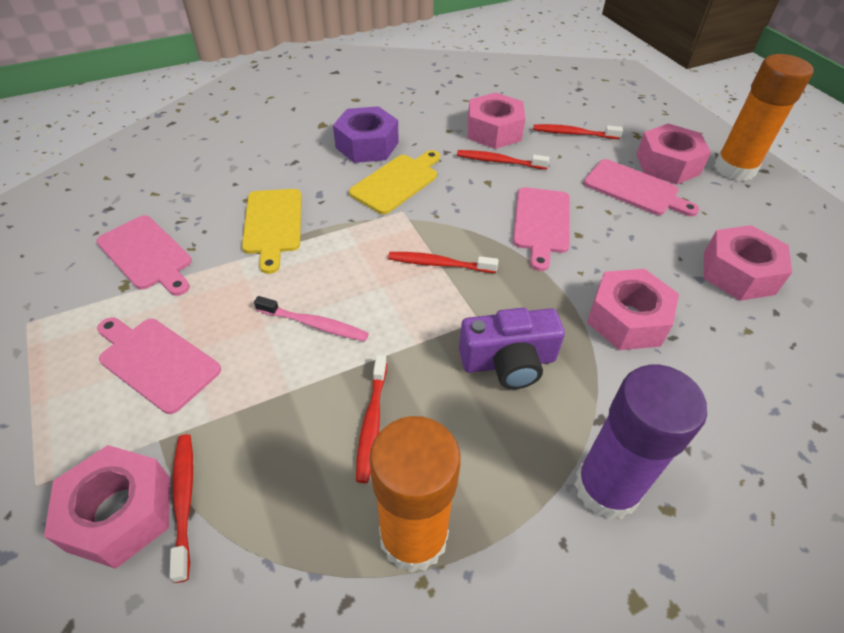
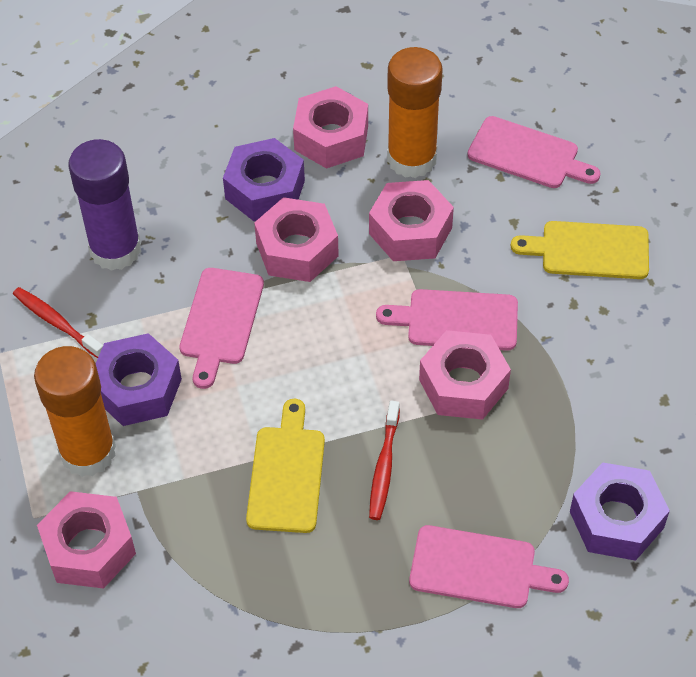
pink toothbrush: 1 -> 0
purple camera: 1 -> 0
purple nut: 1 -> 3
red toothbrush: 5 -> 2

